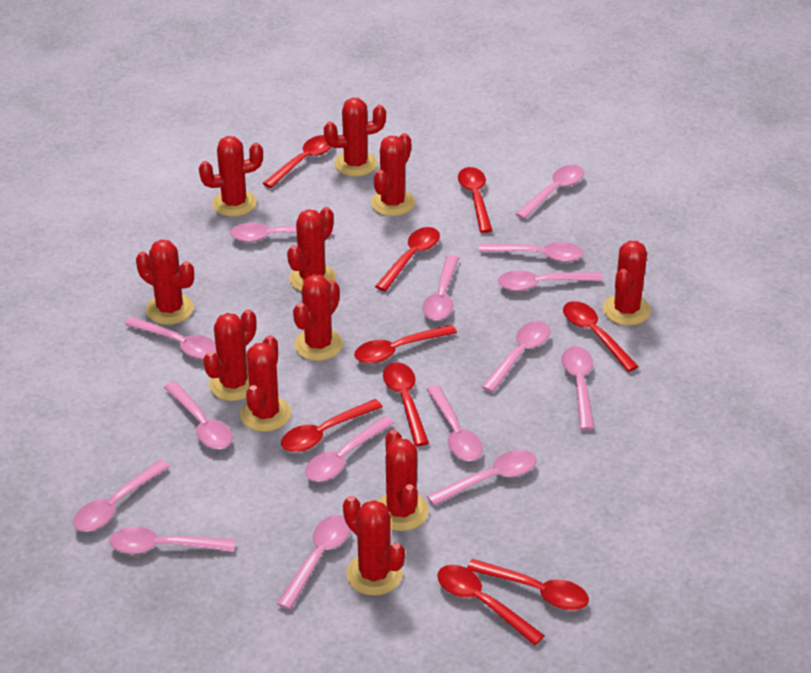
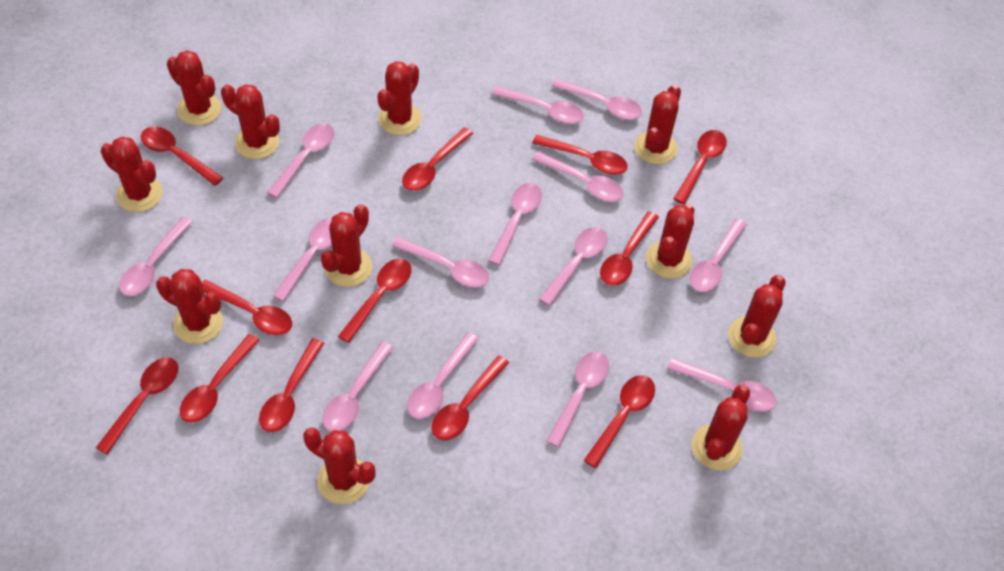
pink spoon: 15 -> 14
red spoon: 9 -> 12

